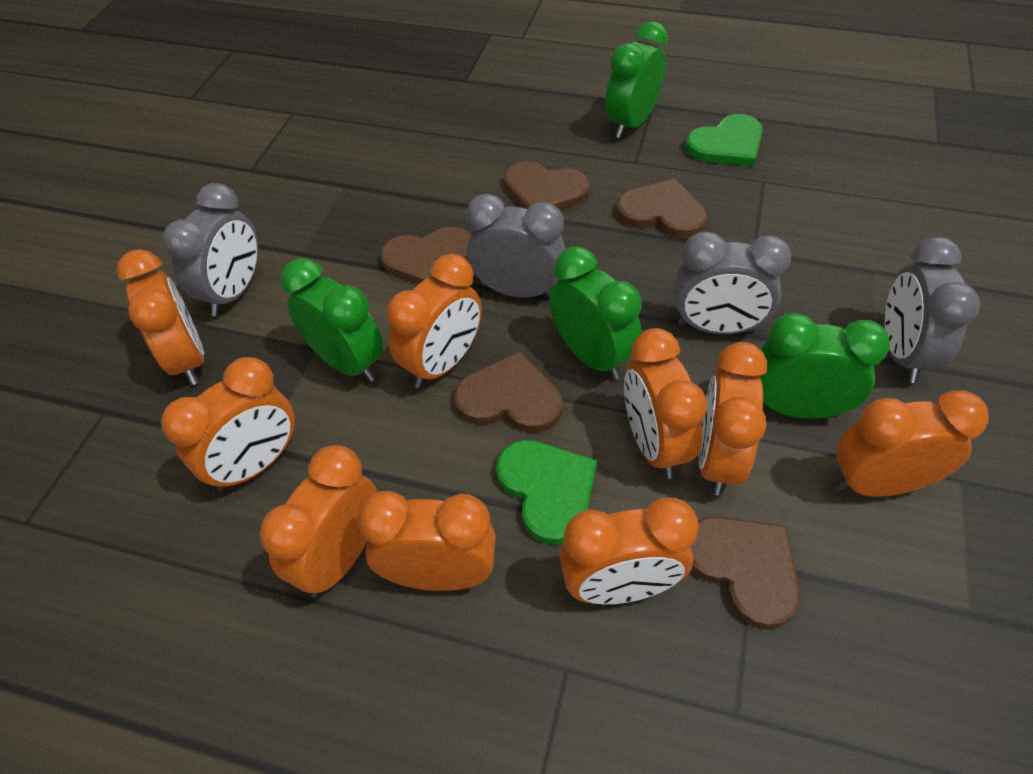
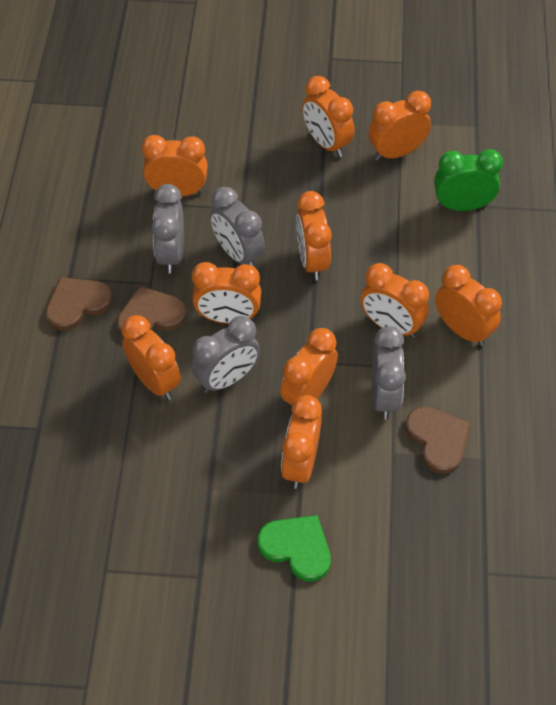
brown heart: 5 -> 3
green clock: 4 -> 1
green heart: 2 -> 1
orange clock: 9 -> 10

